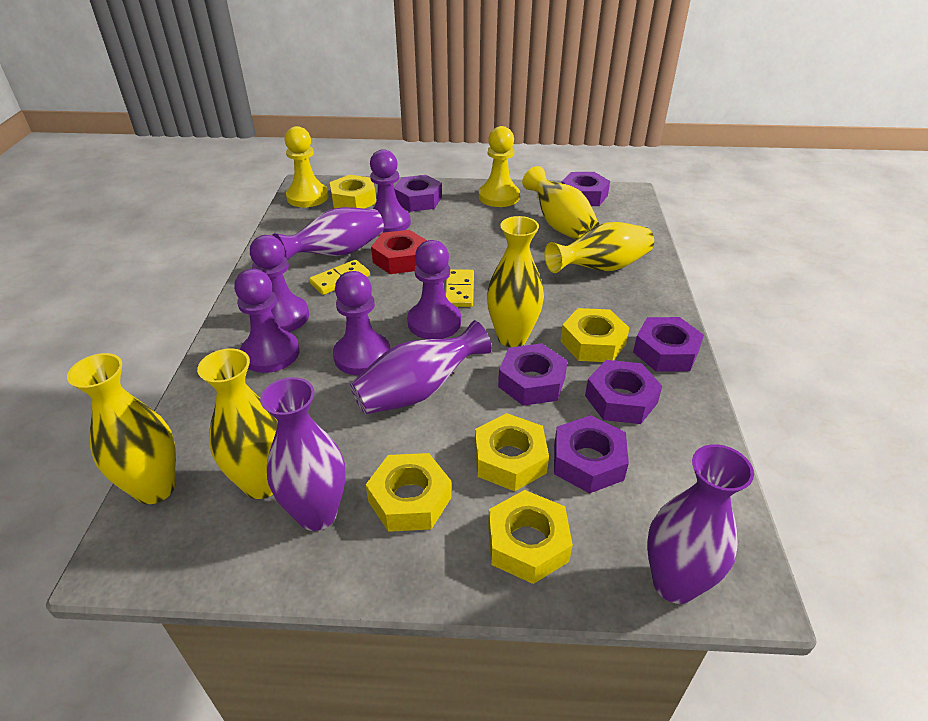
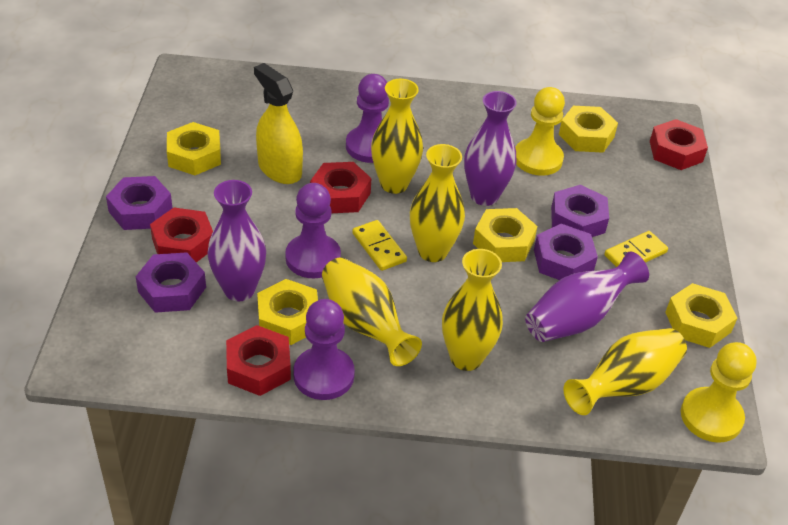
purple nut: 6 -> 4
purple pawn: 5 -> 3
purple vase: 4 -> 3
red nut: 1 -> 4
yellow spray bottle: 0 -> 1

